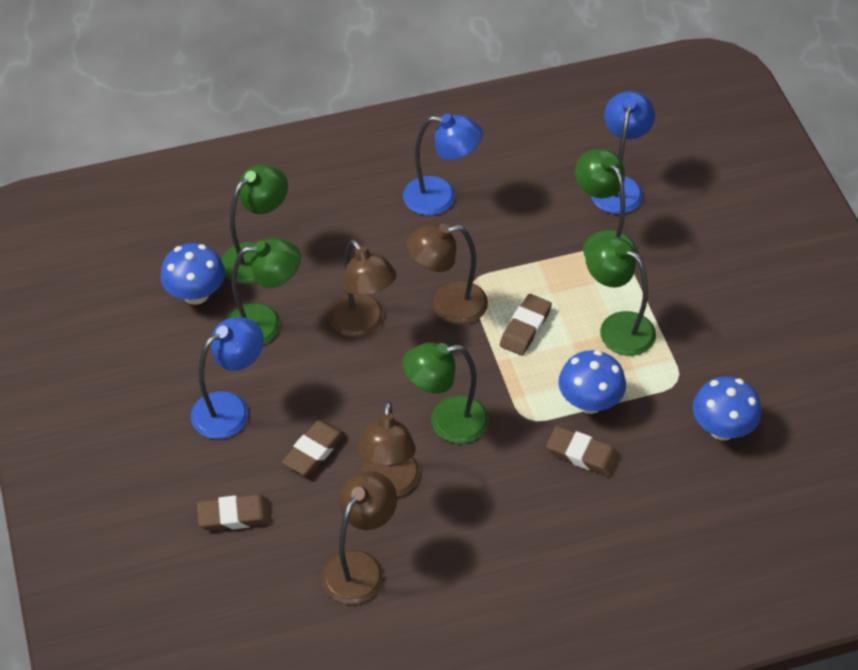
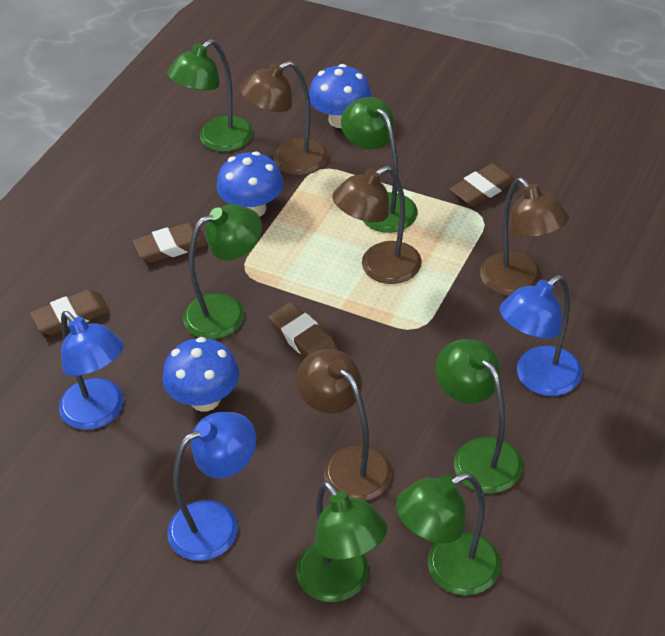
green lamp: 5 -> 6

